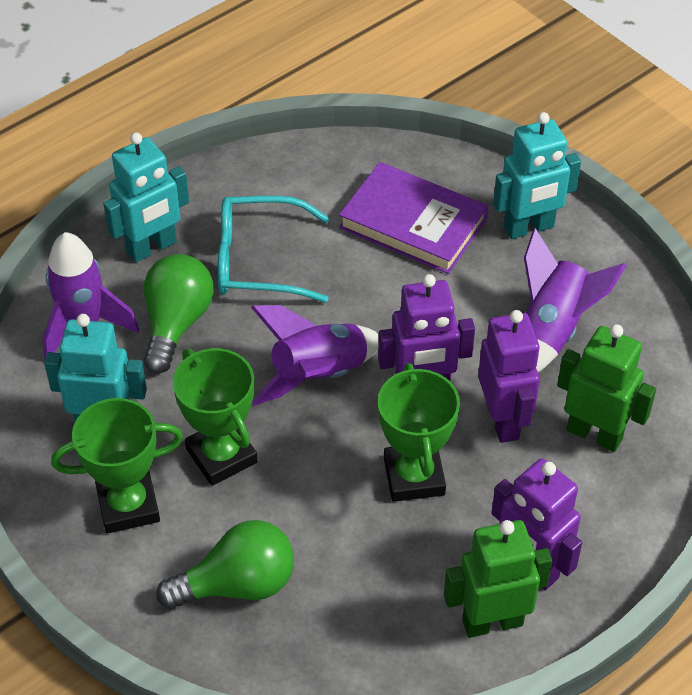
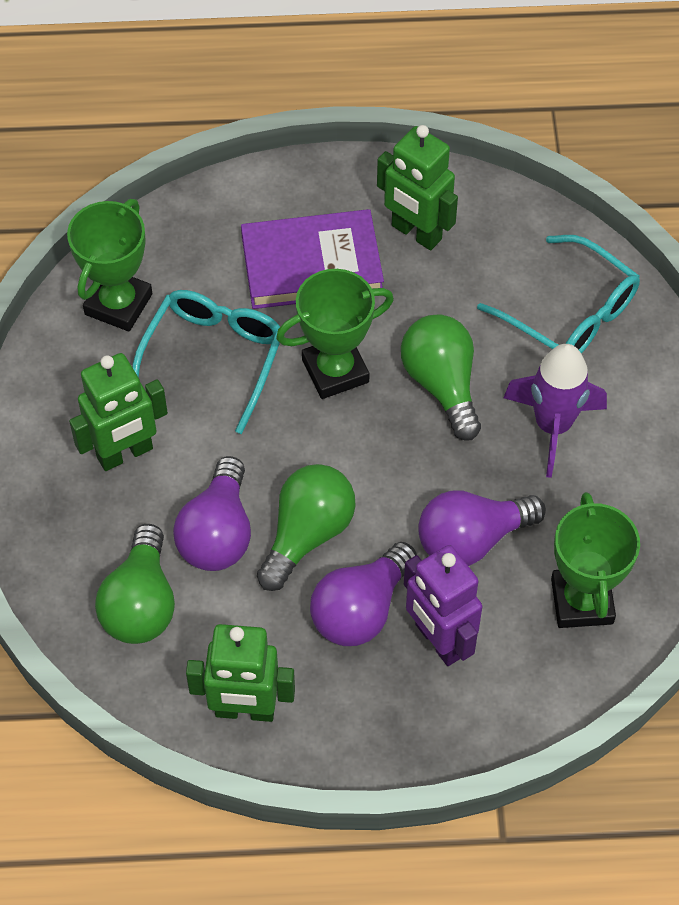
green light bulb: 2 -> 3
green robot: 2 -> 3
purple light bulb: 0 -> 3
purple robot: 3 -> 1
purple rocket: 3 -> 1
turquoise glasses: 1 -> 2
turquoise robot: 3 -> 0

